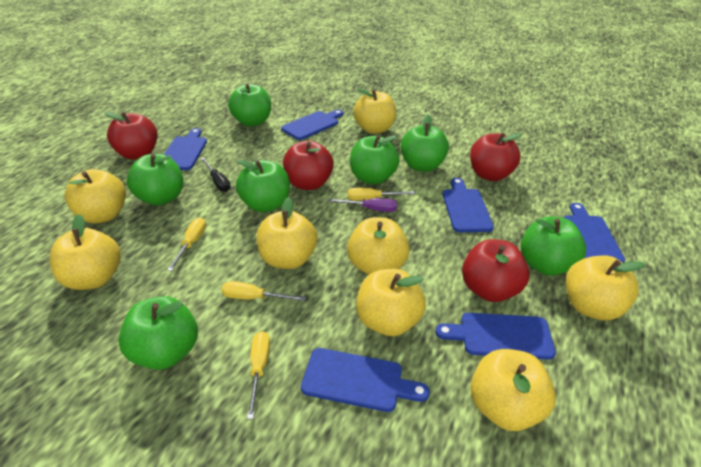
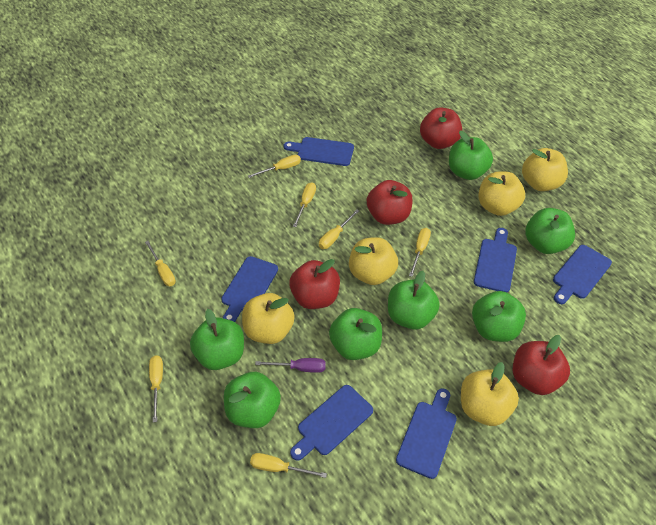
black screwdriver: 1 -> 0
yellow apple: 8 -> 5
yellow screwdriver: 4 -> 7

